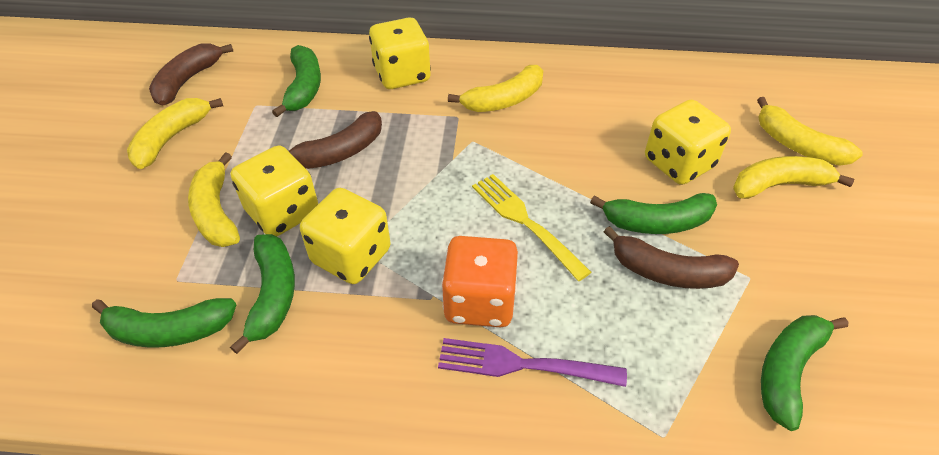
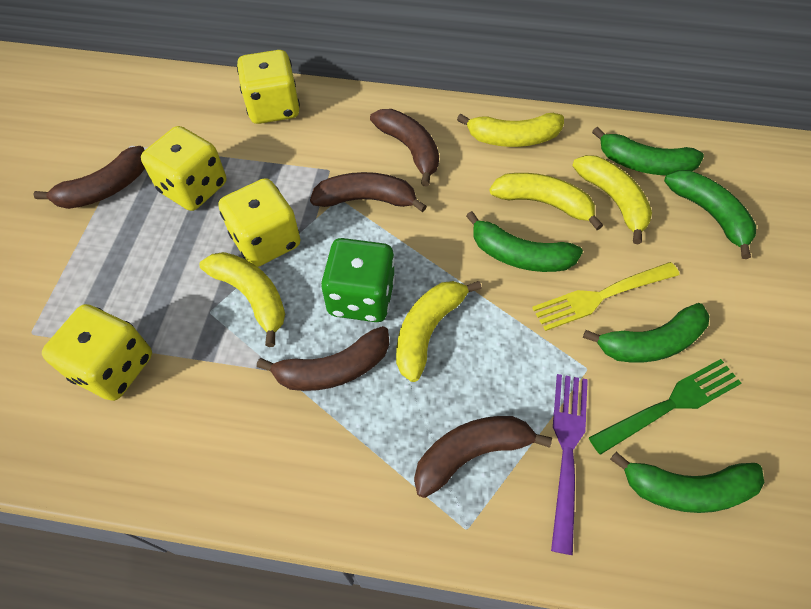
brown banana: 3 -> 5
green dice: 0 -> 1
green fork: 0 -> 1
orange dice: 1 -> 0

